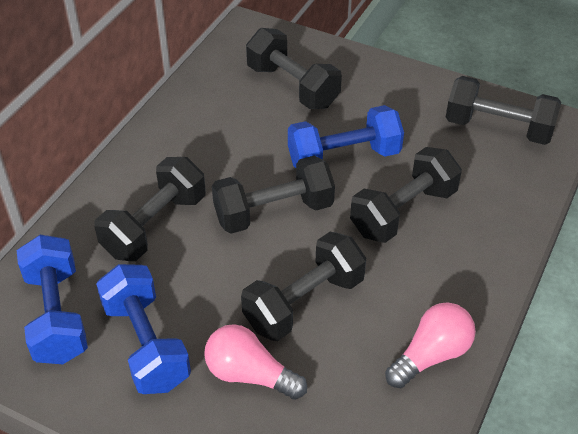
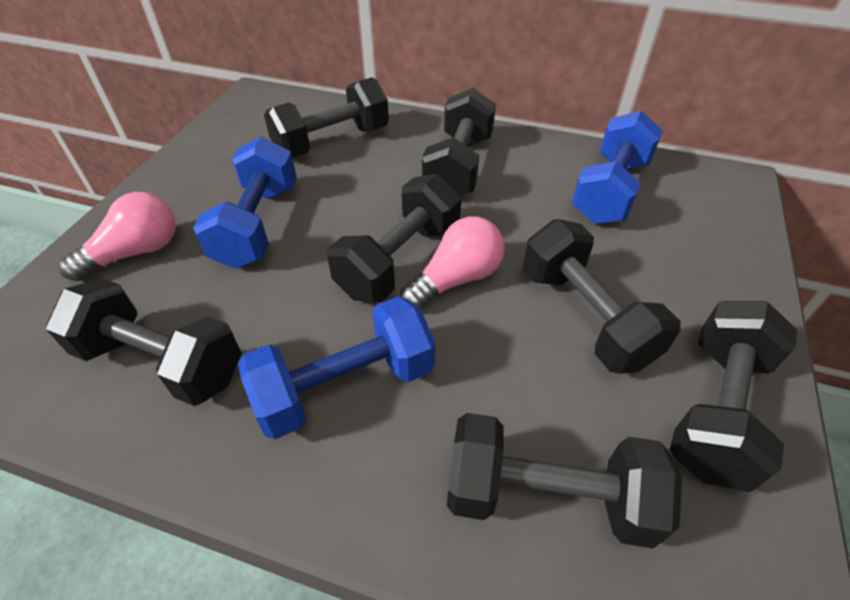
black dumbbell: 6 -> 7

